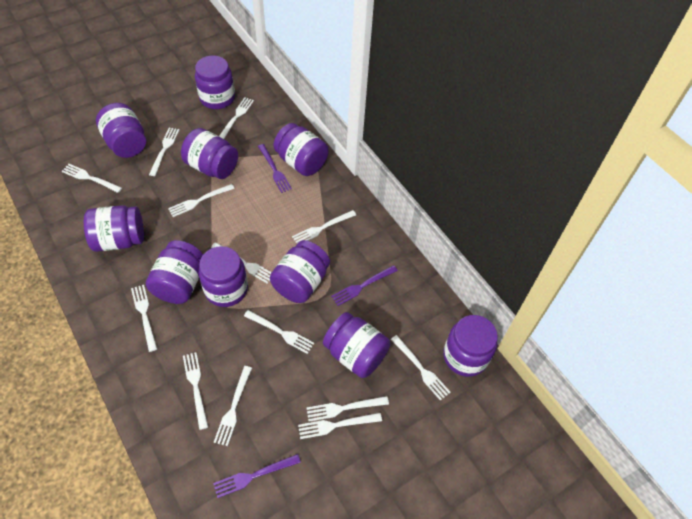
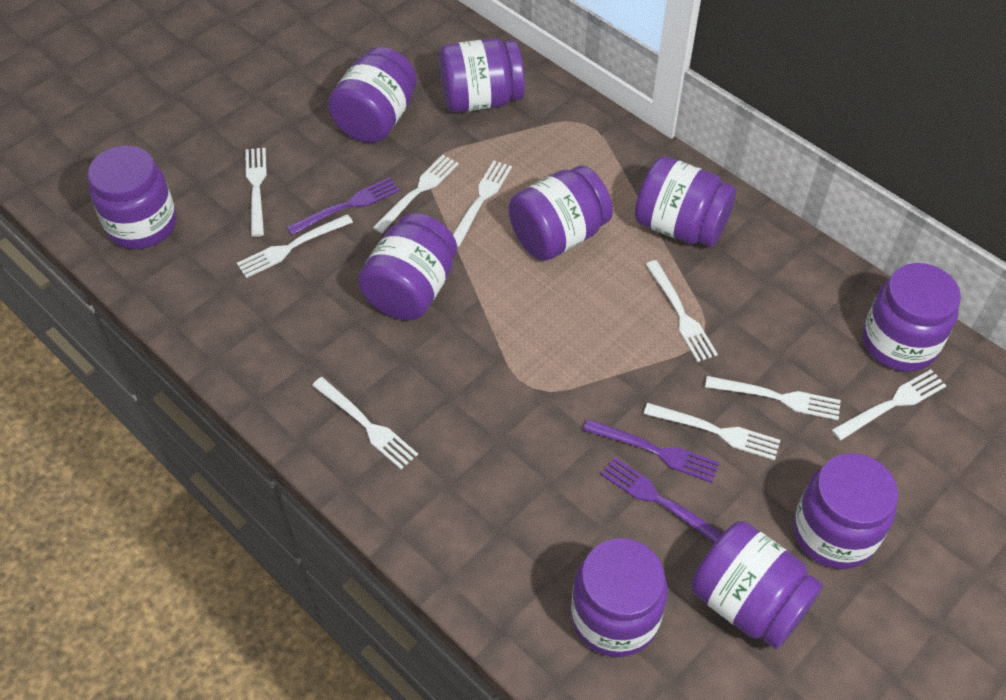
white fork: 13 -> 9

